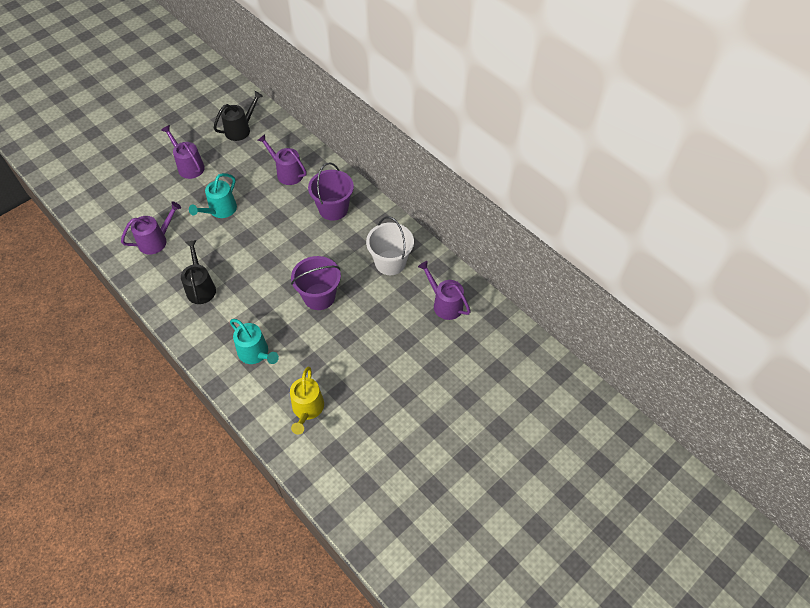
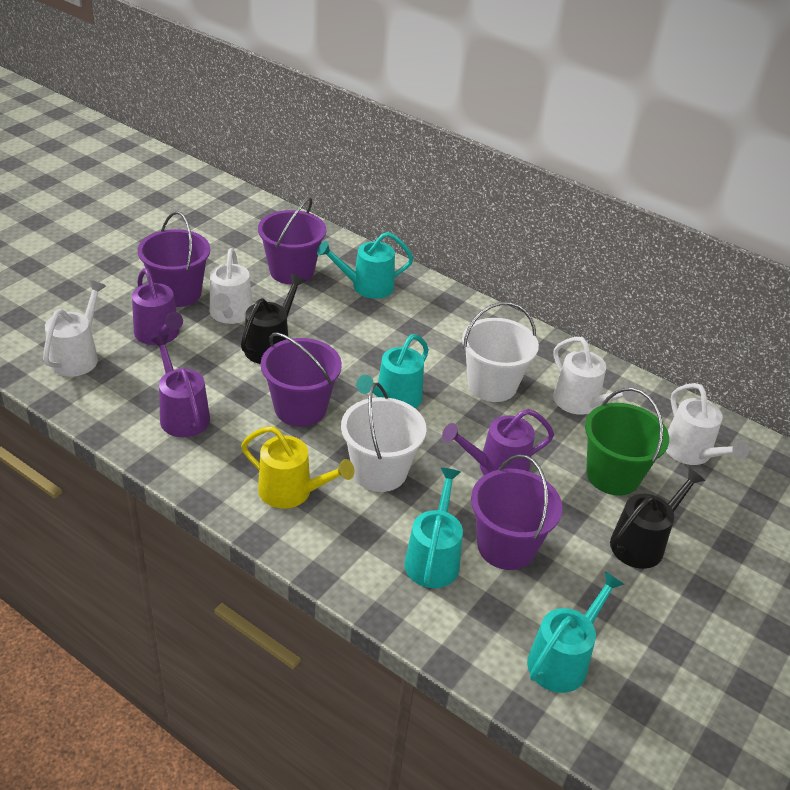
green bucket: 0 -> 1
purple bucket: 2 -> 4
purple watering can: 4 -> 3
turquoise watering can: 2 -> 4
white bucket: 1 -> 2
white watering can: 0 -> 4

